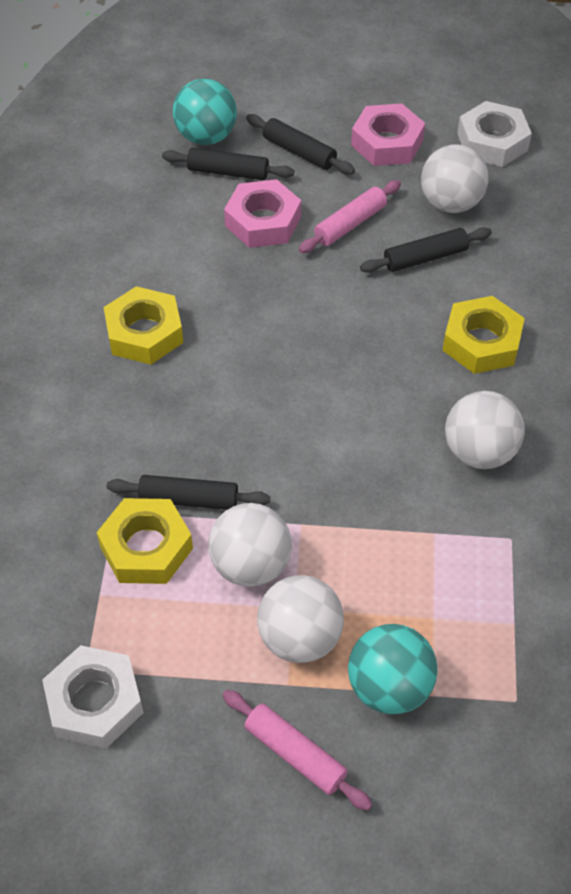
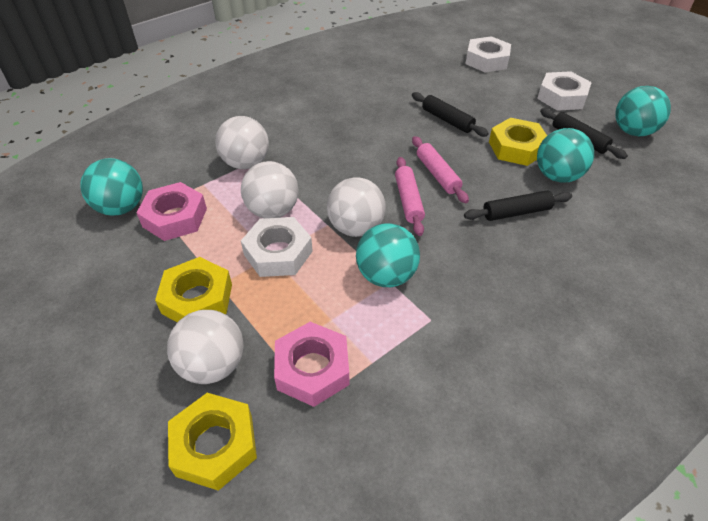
black rolling pin: 4 -> 3
turquoise ball: 2 -> 4
white nut: 2 -> 3

